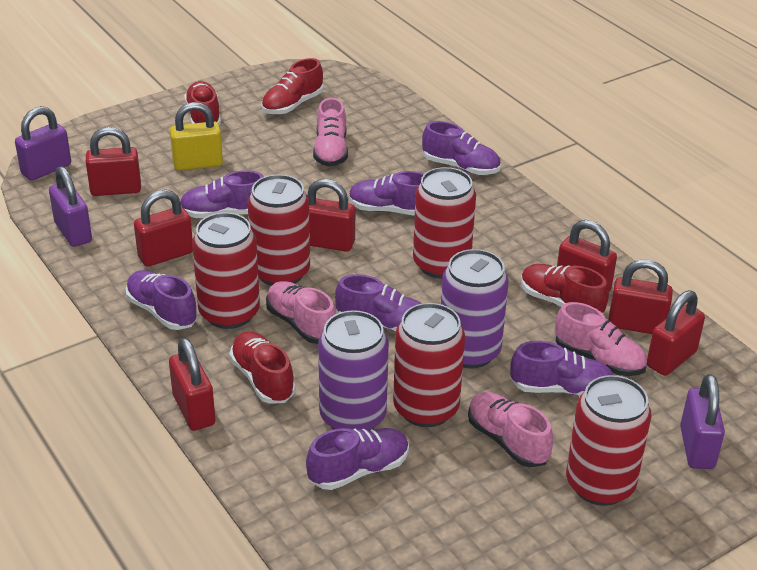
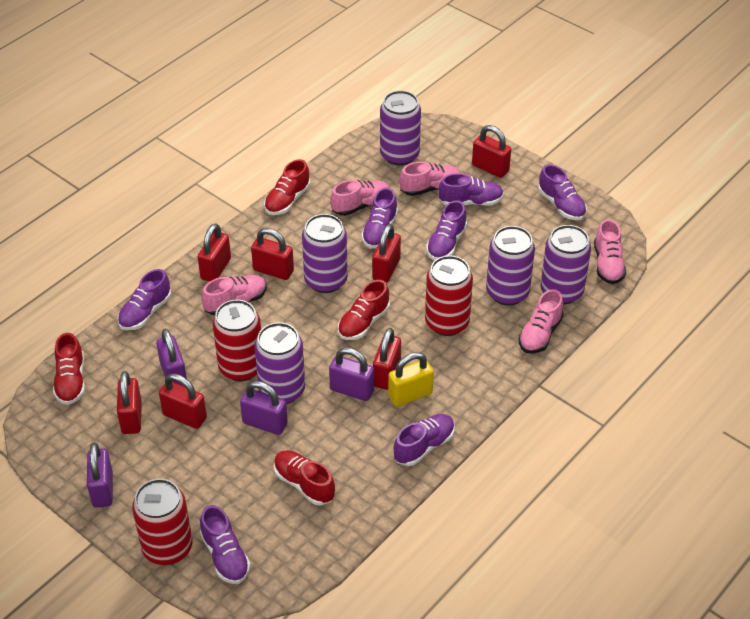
pink shoe: 4 -> 5
purple can: 2 -> 5
purple padlock: 3 -> 4
red can: 5 -> 3

